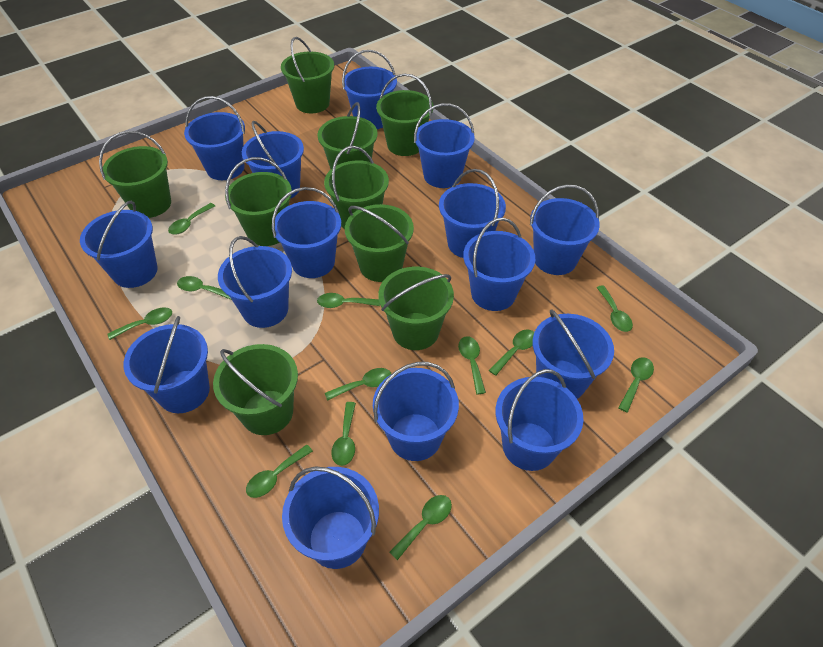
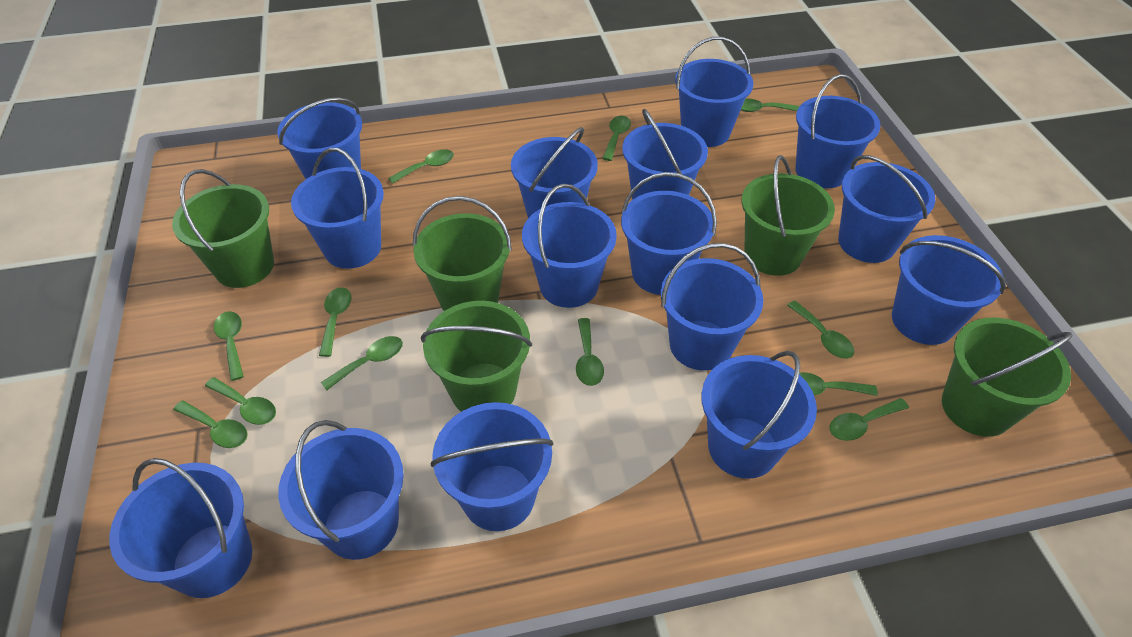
green bucket: 9 -> 5

